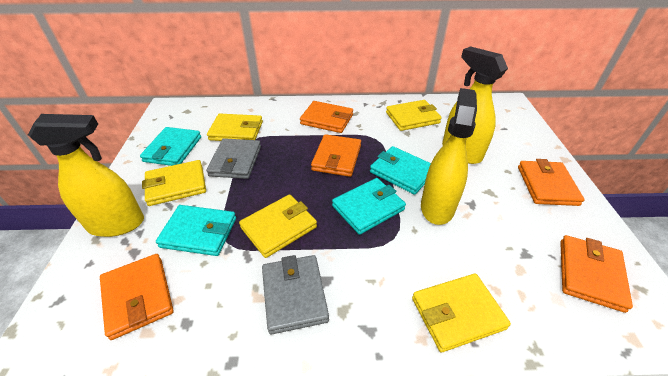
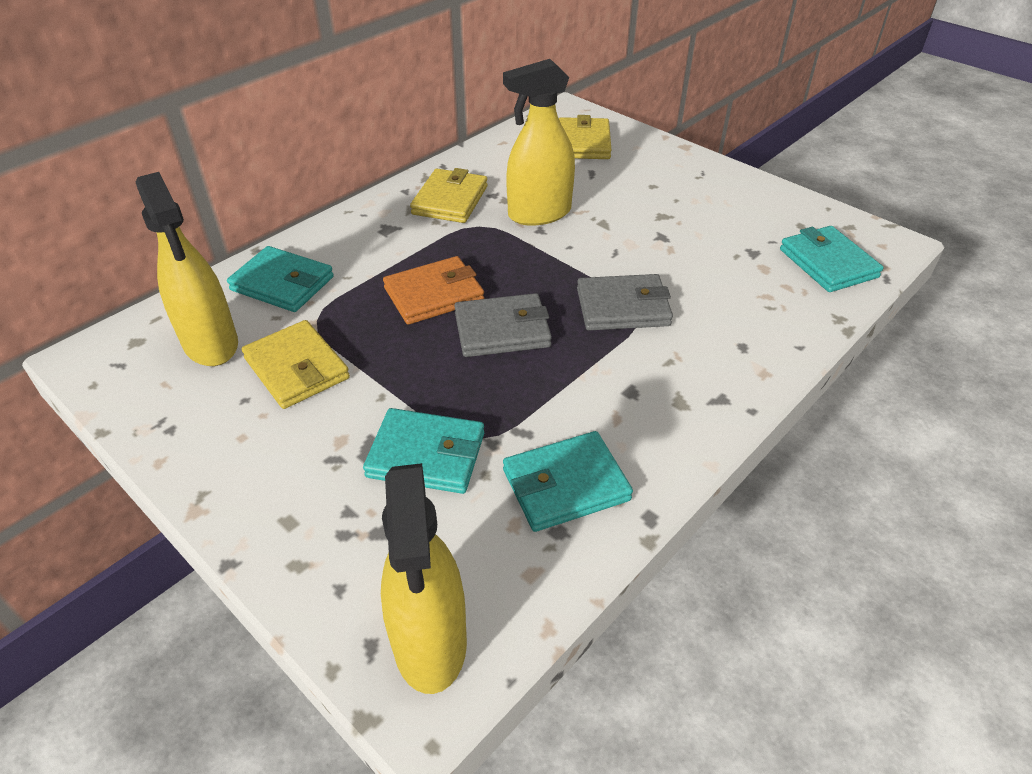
orange wallet: 5 -> 1
yellow wallet: 5 -> 3

